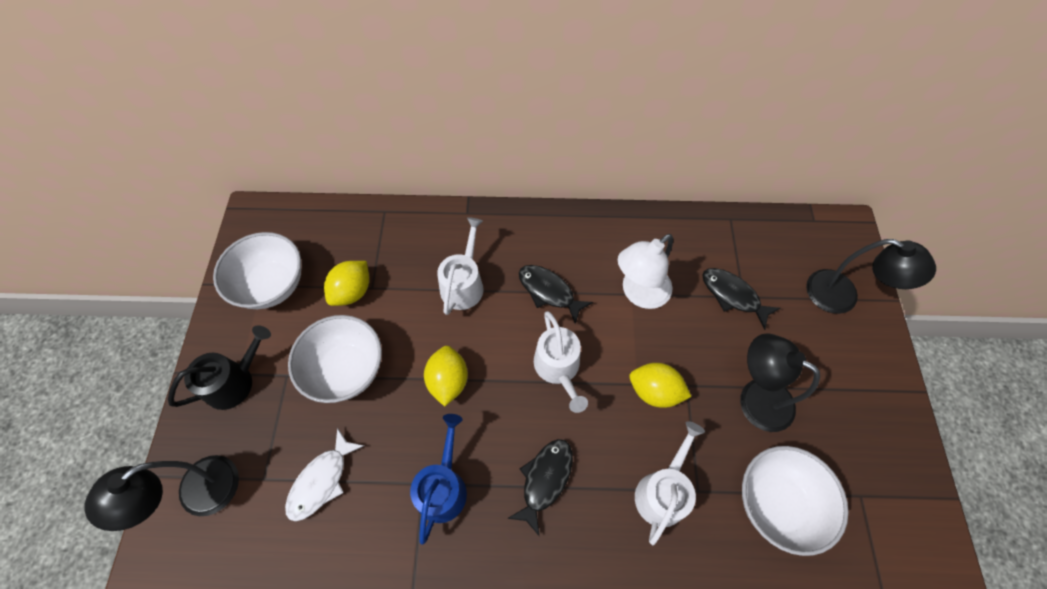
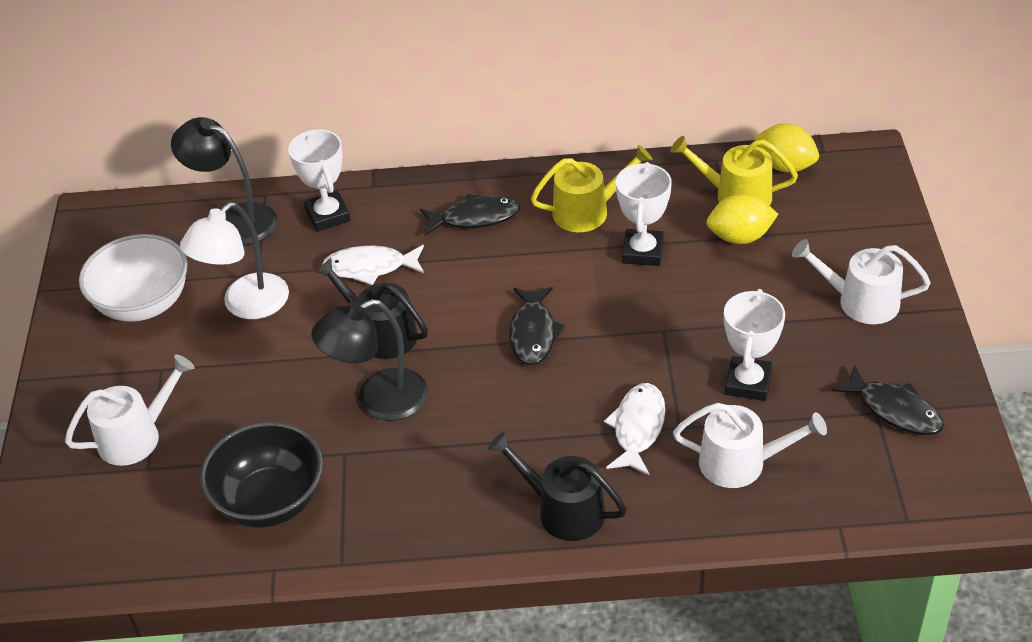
black bowl: 0 -> 1
black lamp: 3 -> 2
black watering can: 1 -> 2
blue watering can: 1 -> 0
white bowl: 3 -> 1
white fish: 1 -> 2
white trophy: 0 -> 3
yellow lemon: 3 -> 2
yellow watering can: 0 -> 2

